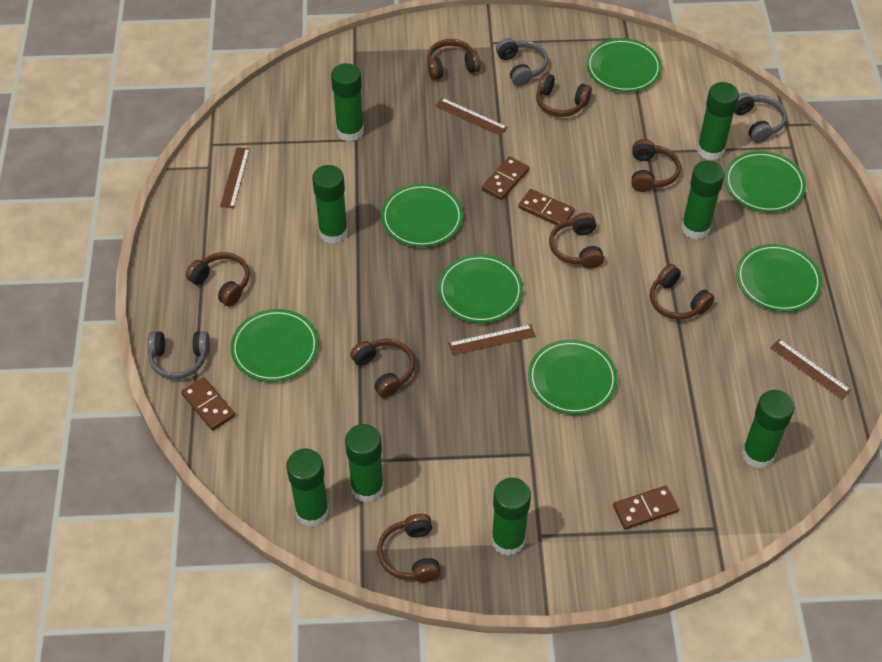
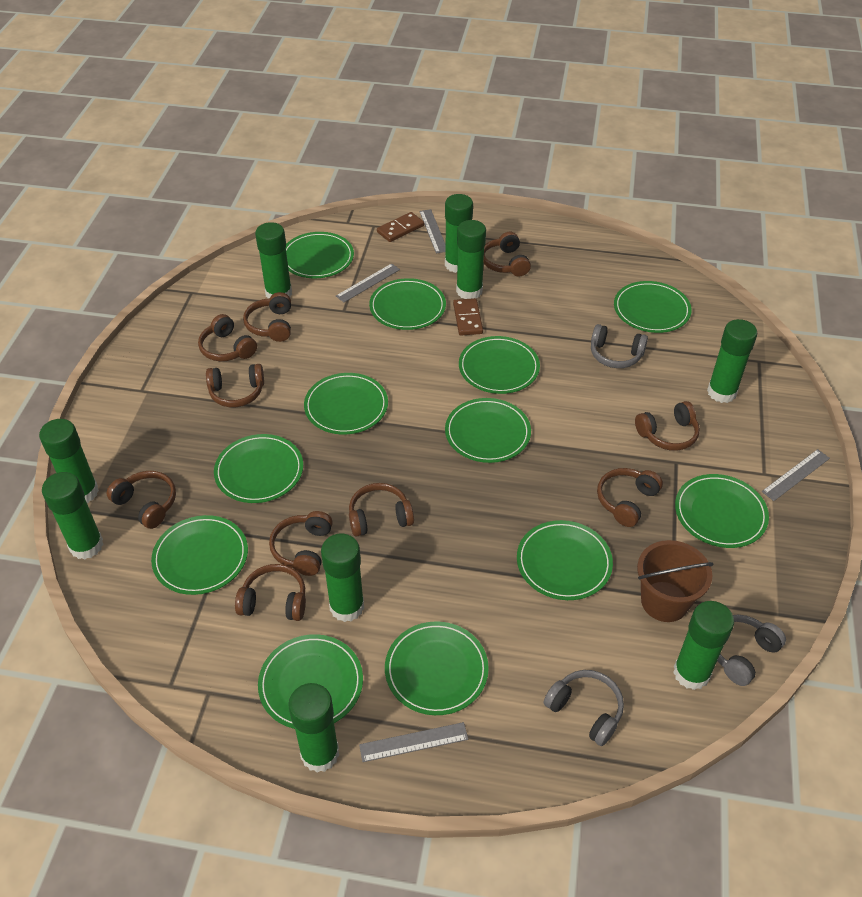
brown bucket: 0 -> 1
brown domino: 4 -> 2
brown headphones: 8 -> 10
brown ruler: 4 -> 0
green glue stick: 8 -> 9
green plate: 7 -> 12
grey ruler: 0 -> 4

